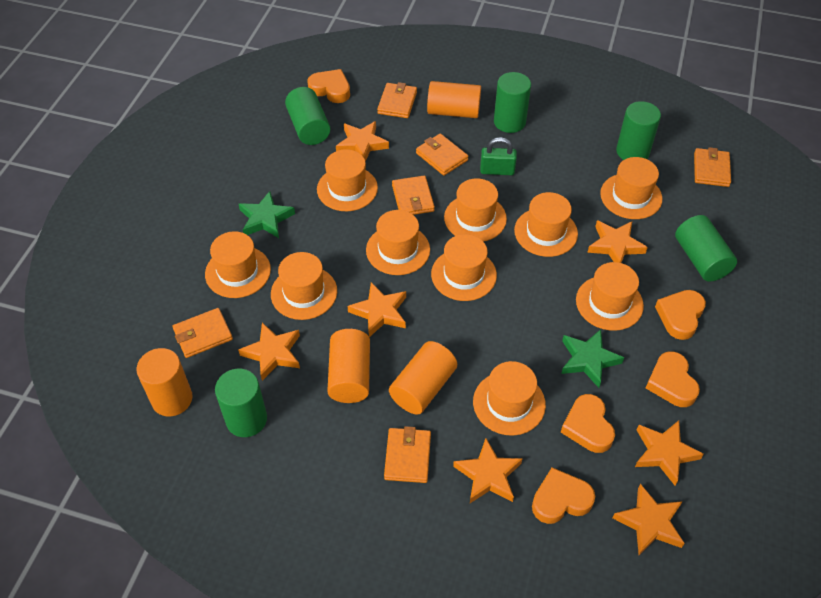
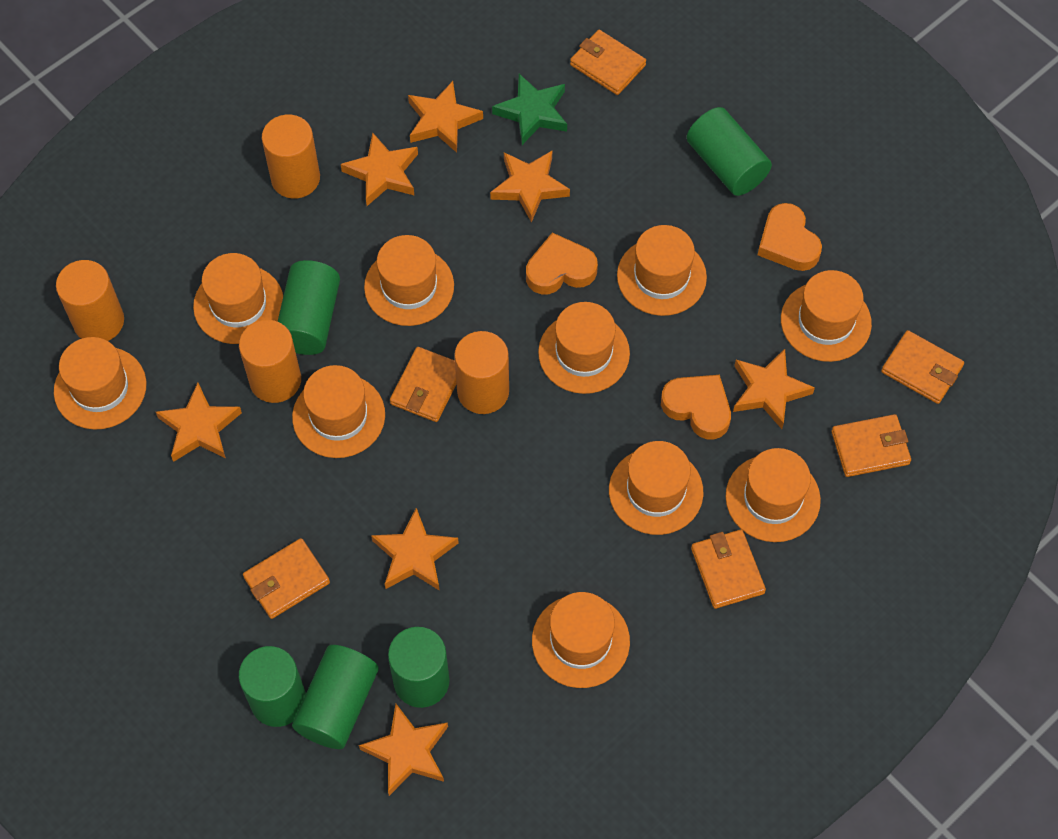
green padlock: 1 -> 0
green star: 2 -> 1
orange heart: 5 -> 3

